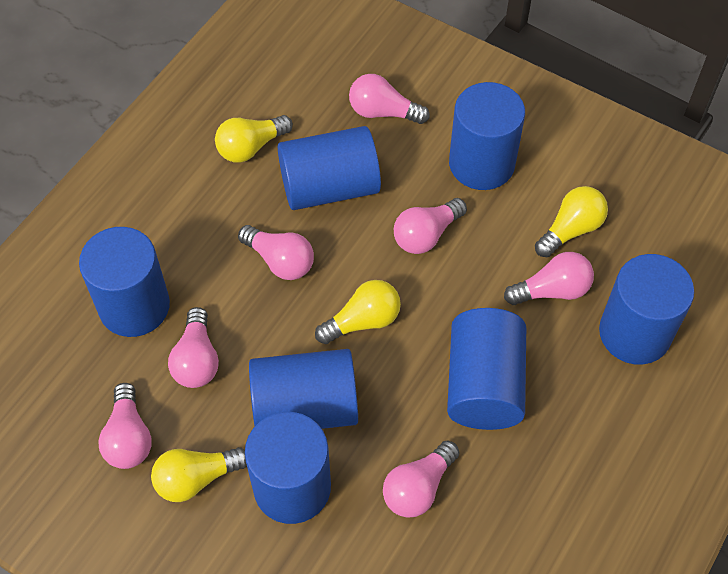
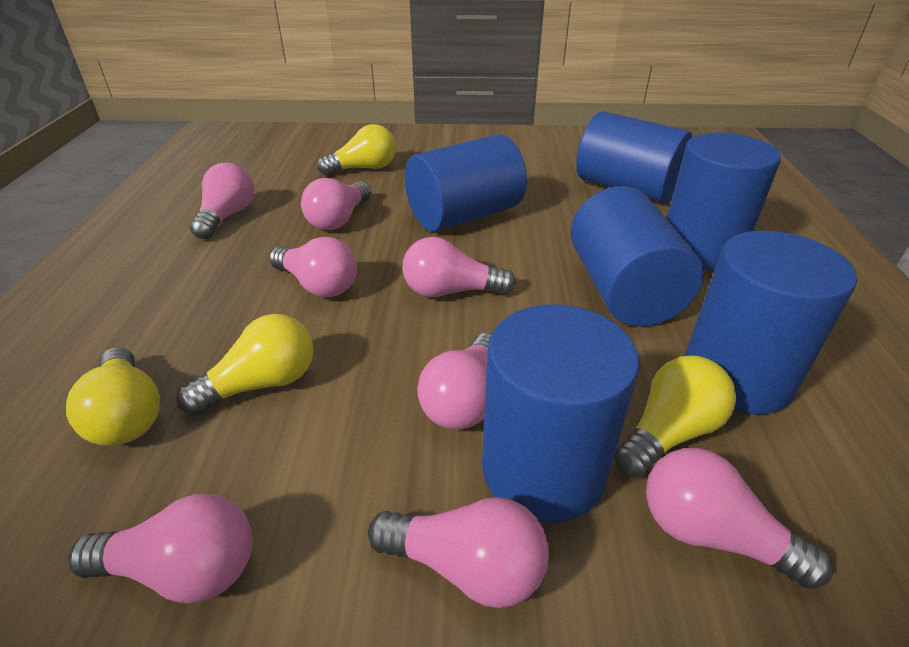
blue cylinder: 7 -> 6
pink light bulb: 7 -> 8

